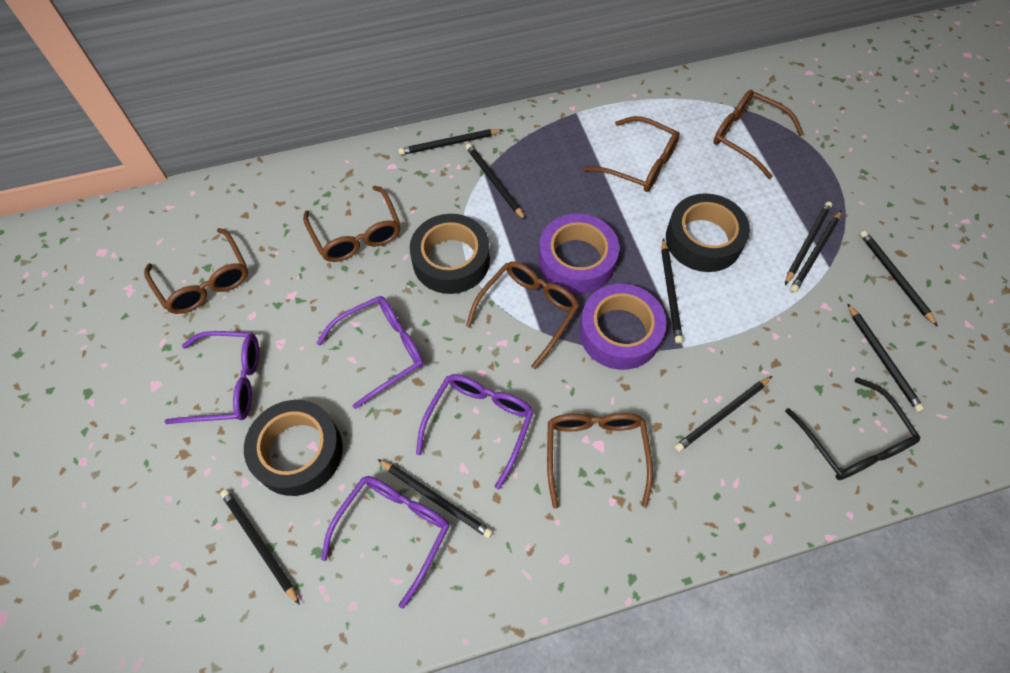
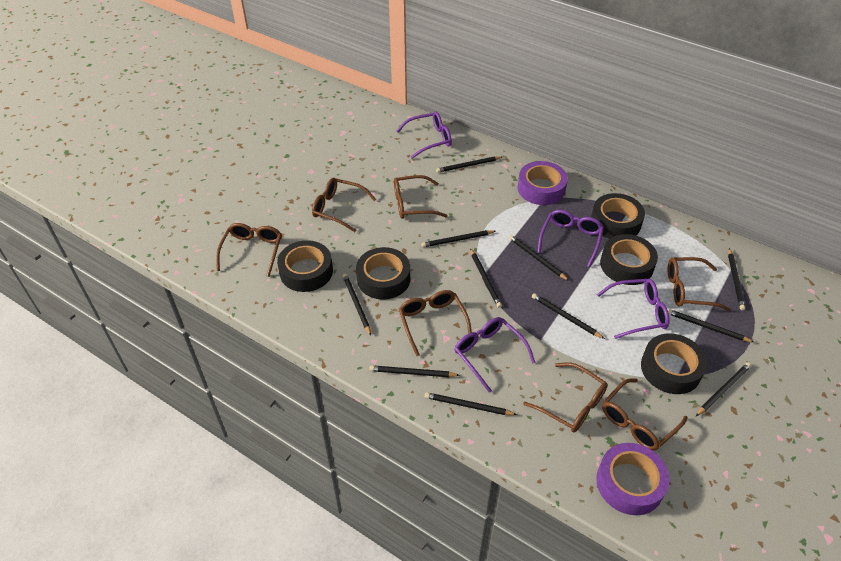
black glasses: 1 -> 0
black pencil: 10 -> 11
black tape: 3 -> 5
brown glasses: 6 -> 7

